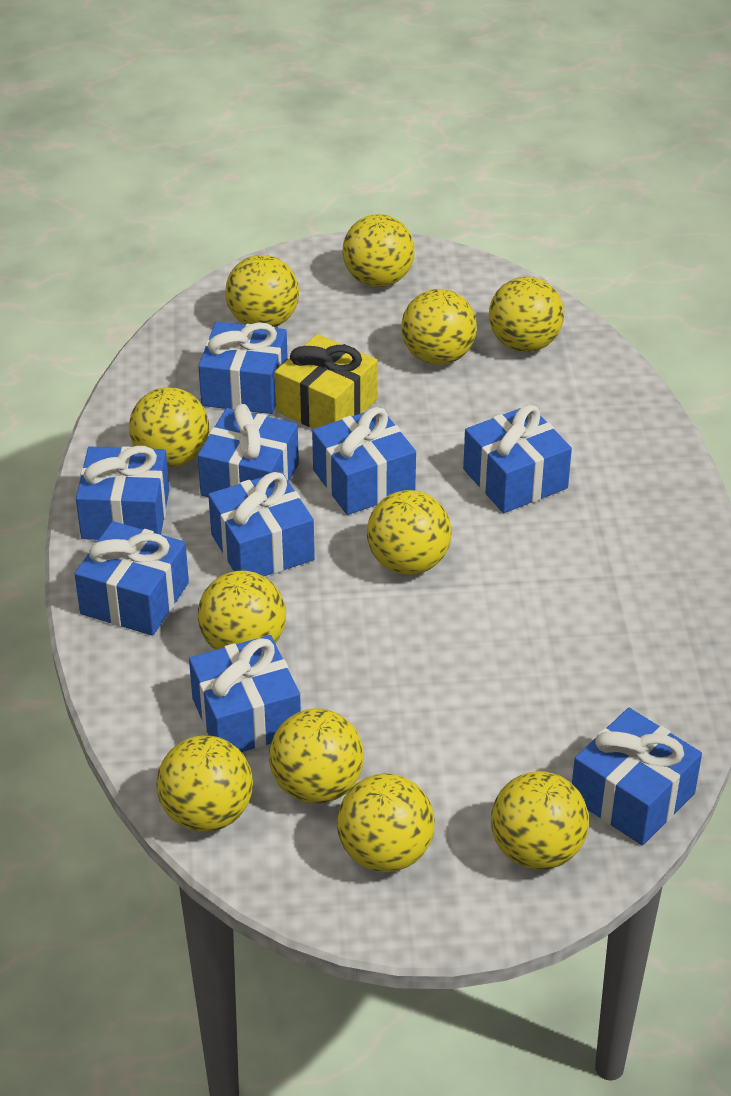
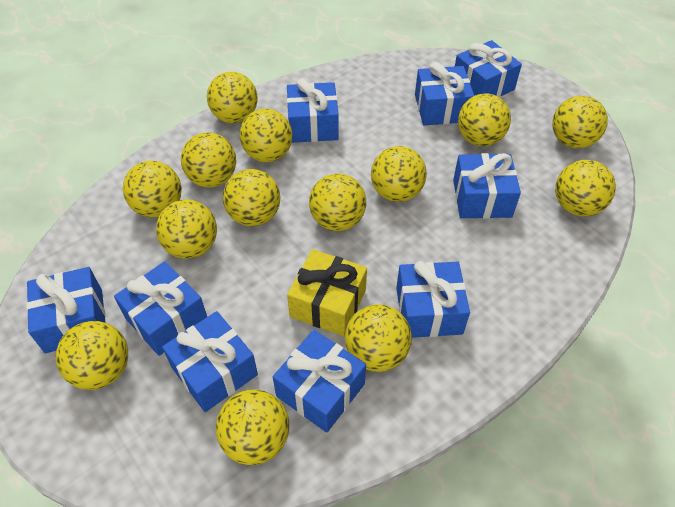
yellow ball: 11 -> 14

